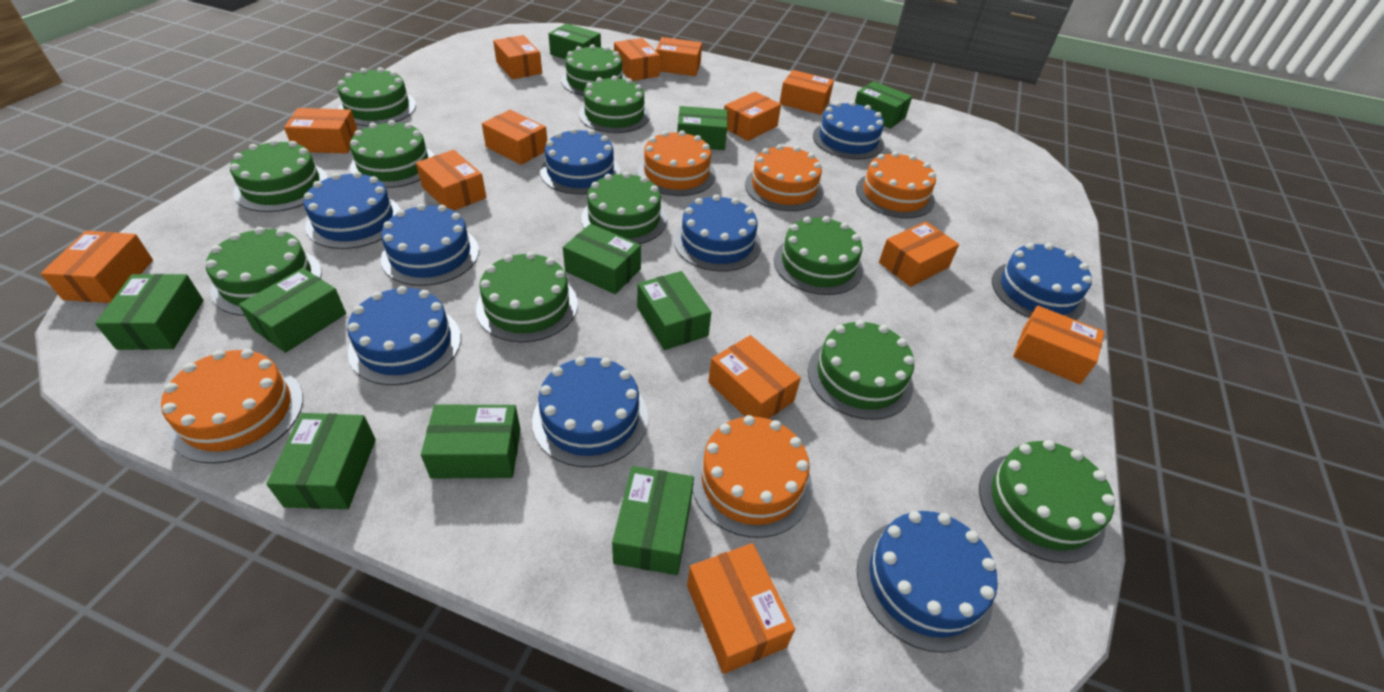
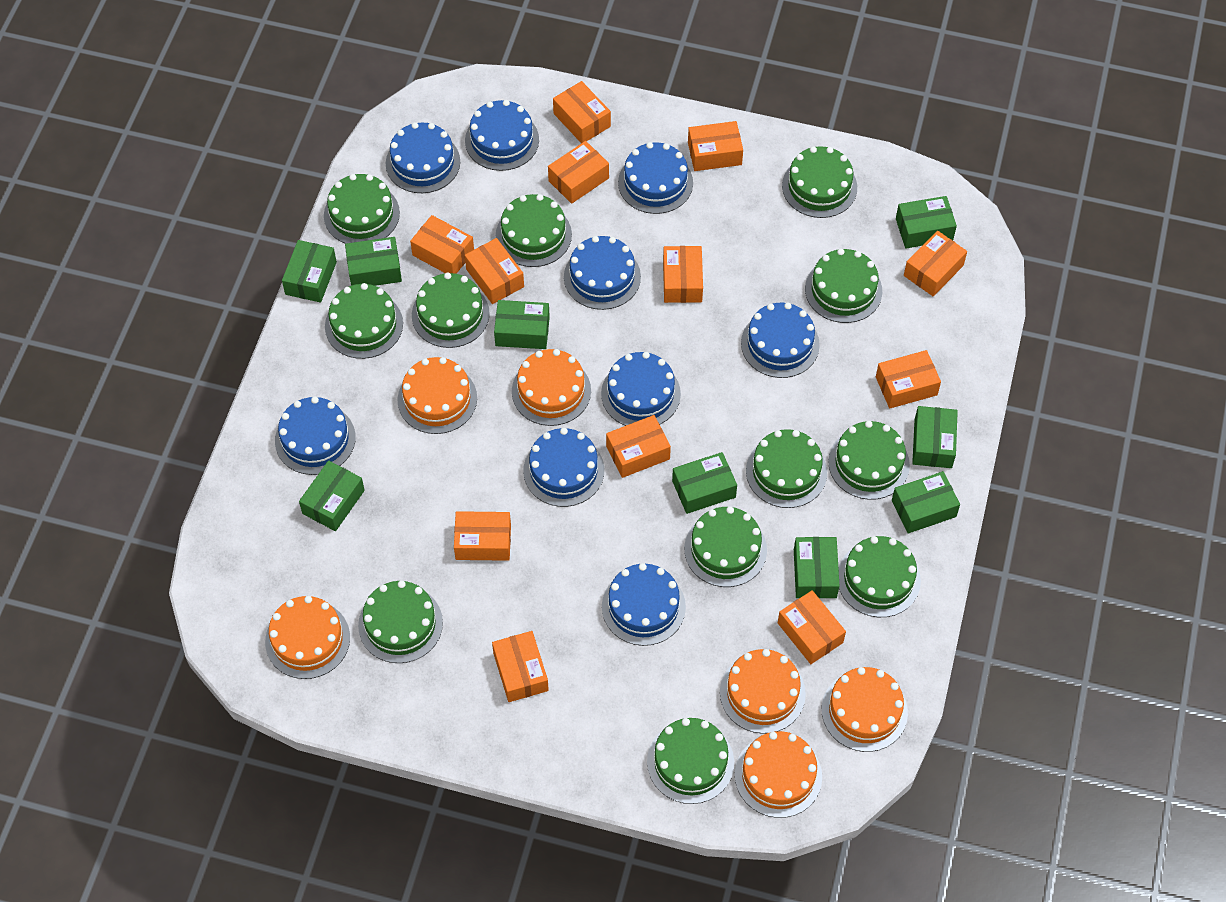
green box: 10 -> 9
green cake: 11 -> 12
orange box: 13 -> 12
orange cake: 5 -> 6

